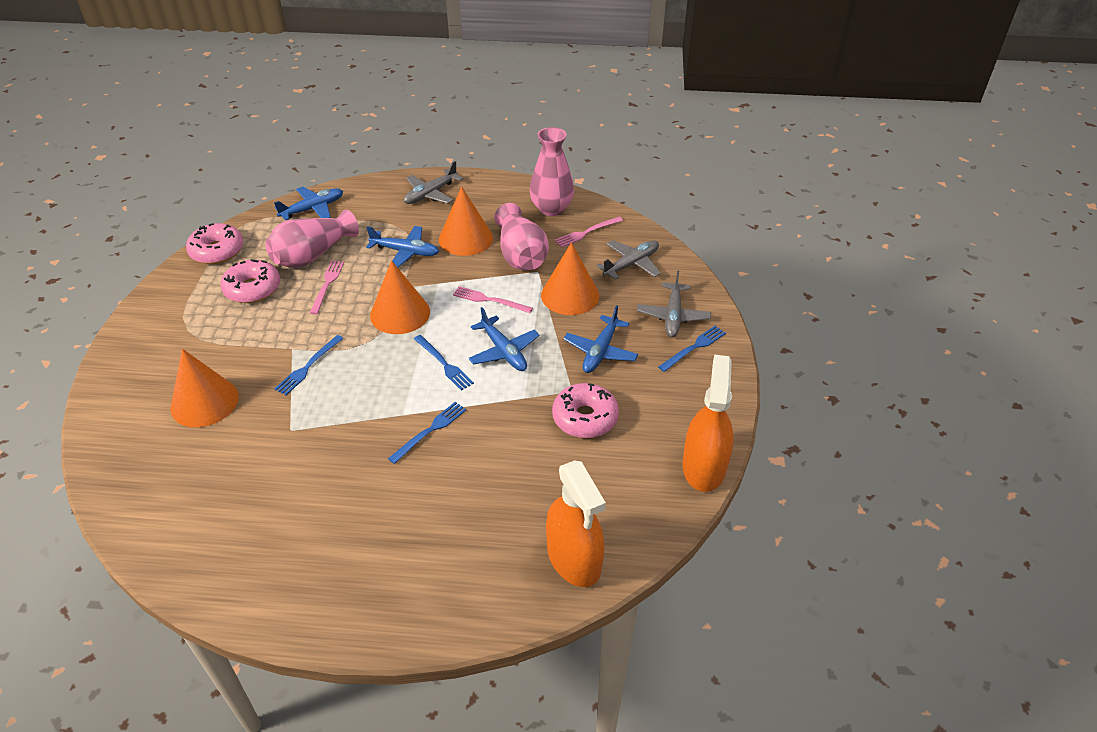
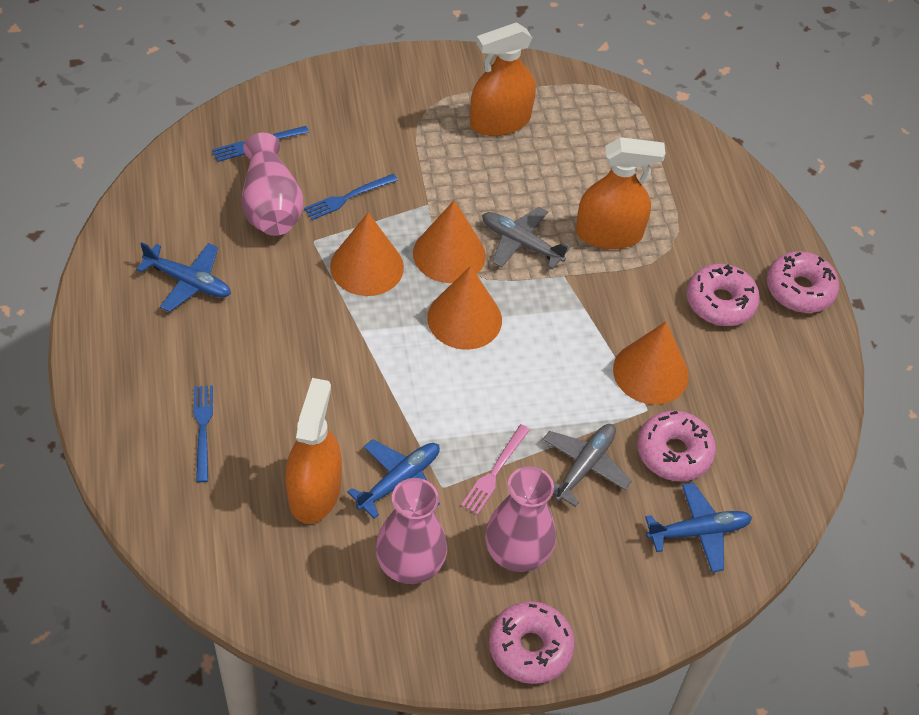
blue fork: 4 -> 3
blue plane: 4 -> 3
grey plane: 3 -> 2
orange spray bottle: 2 -> 3
pink donut: 3 -> 4
pink fork: 3 -> 1

